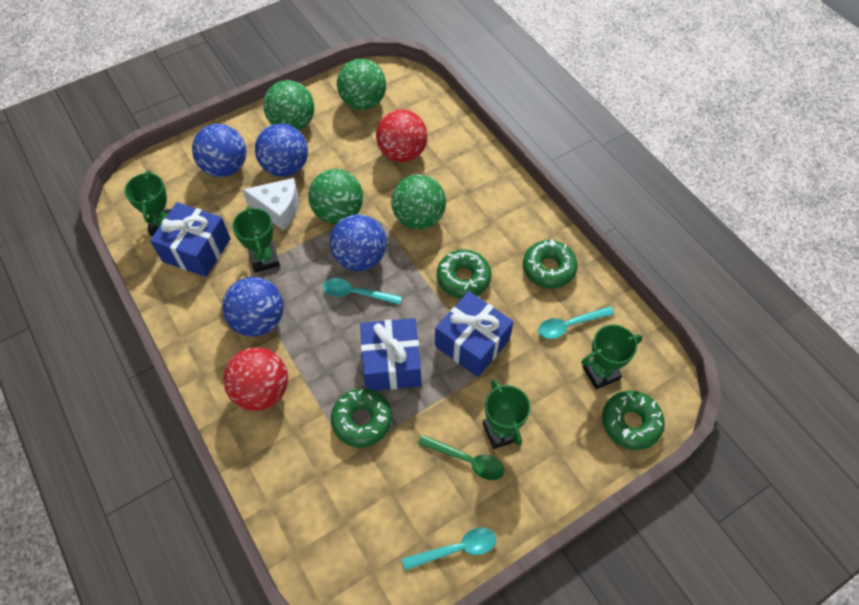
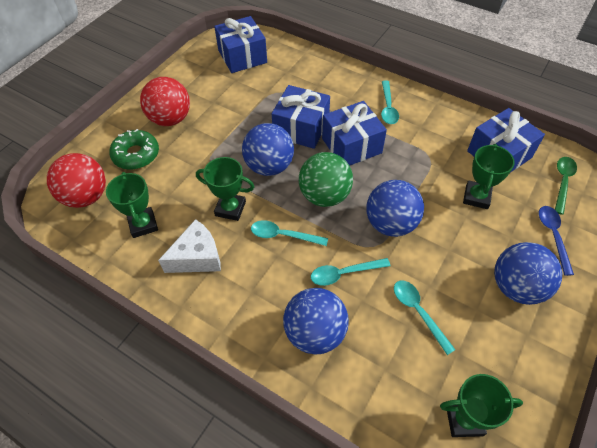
blue gift: 3 -> 4
blue spoon: 0 -> 1
green ball: 4 -> 1
green donut: 4 -> 1
turquoise spoon: 3 -> 4

